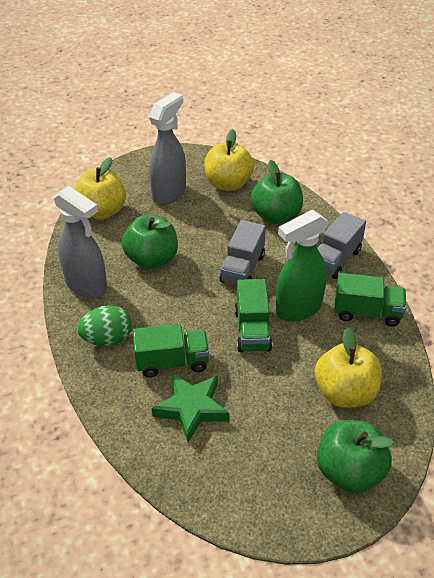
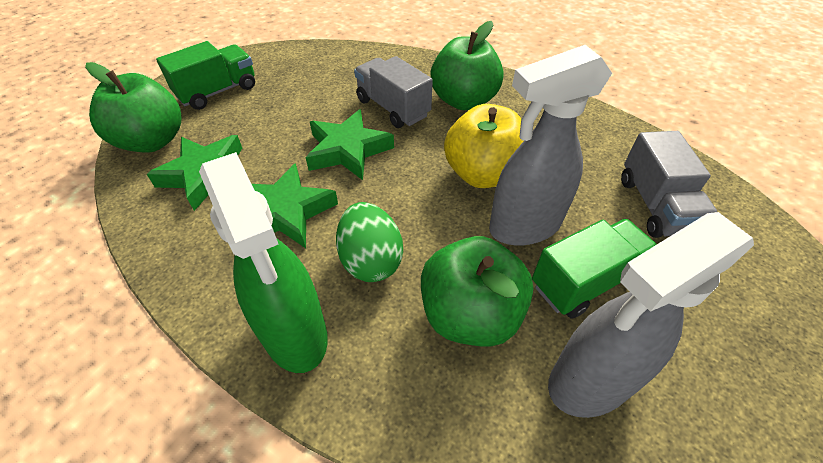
green star: 1 -> 3
green truck: 3 -> 2
yellow apple: 3 -> 1

